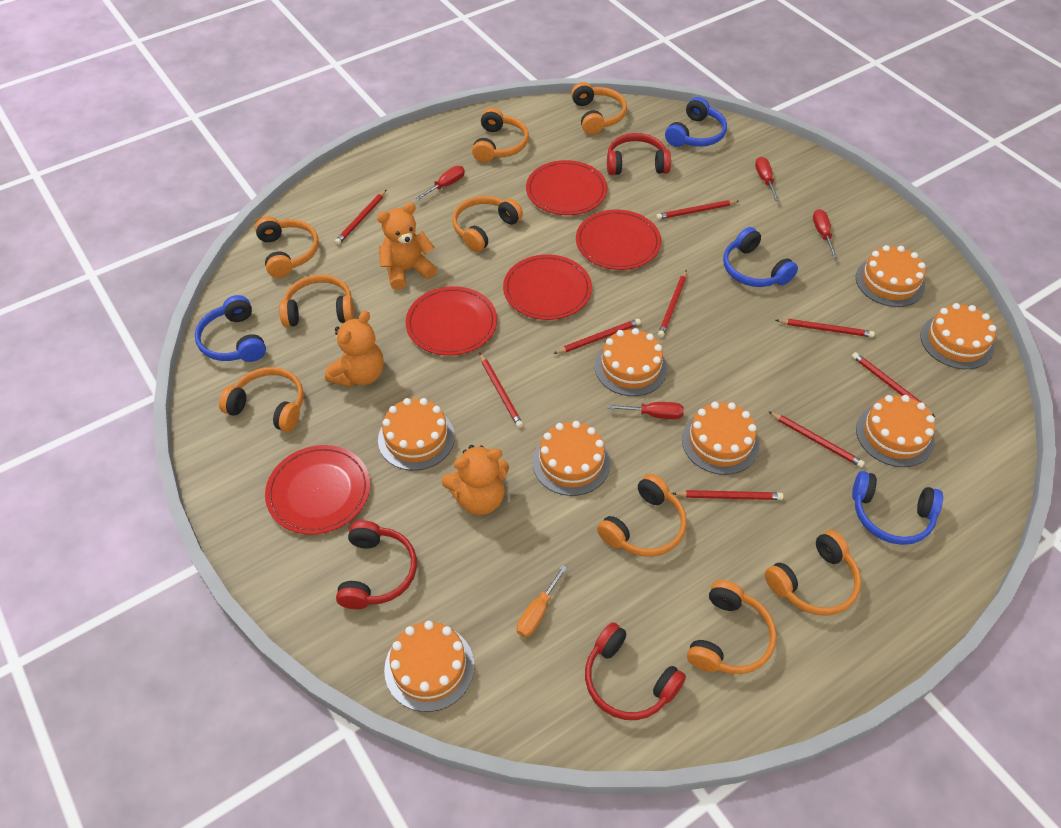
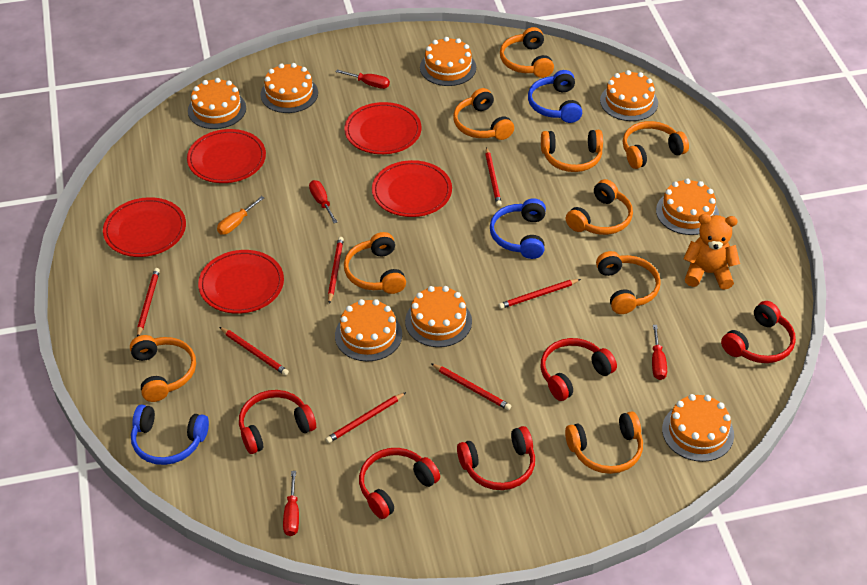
blue headphones: 4 -> 3
orange teddy bear: 3 -> 1
red headphones: 3 -> 5
red pencil: 9 -> 7

